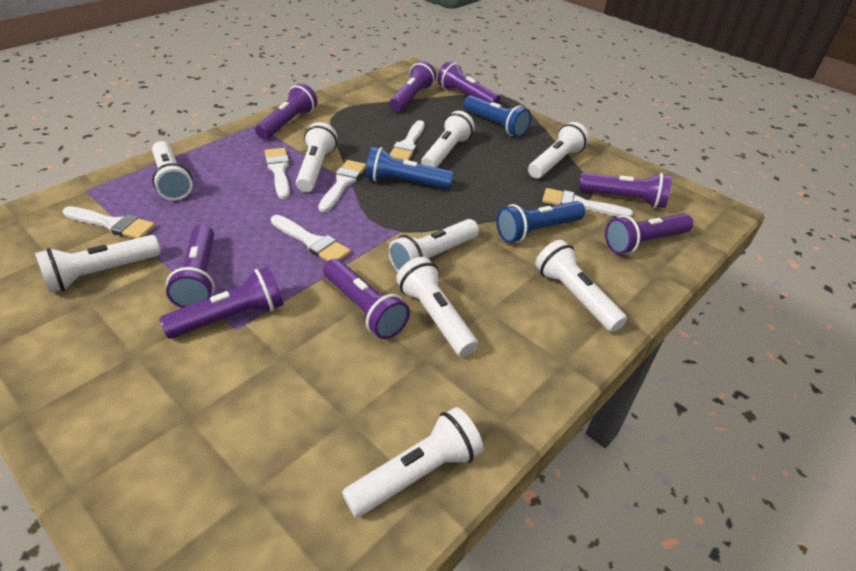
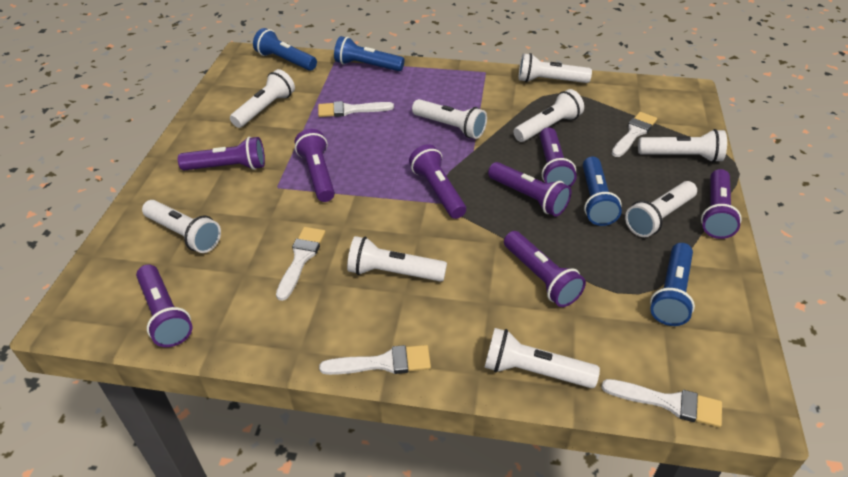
blue flashlight: 3 -> 4
white brush: 6 -> 5

